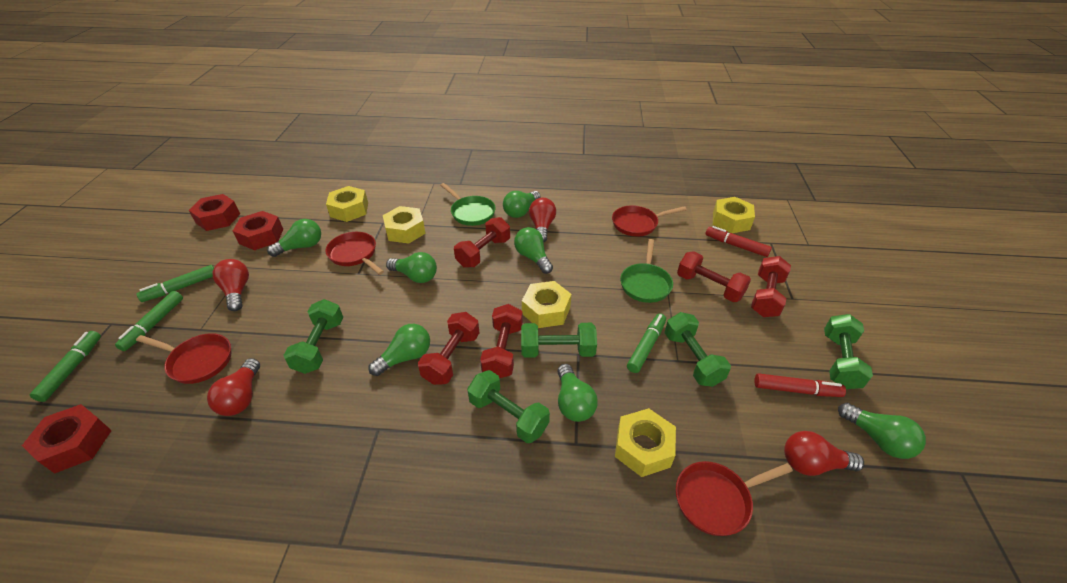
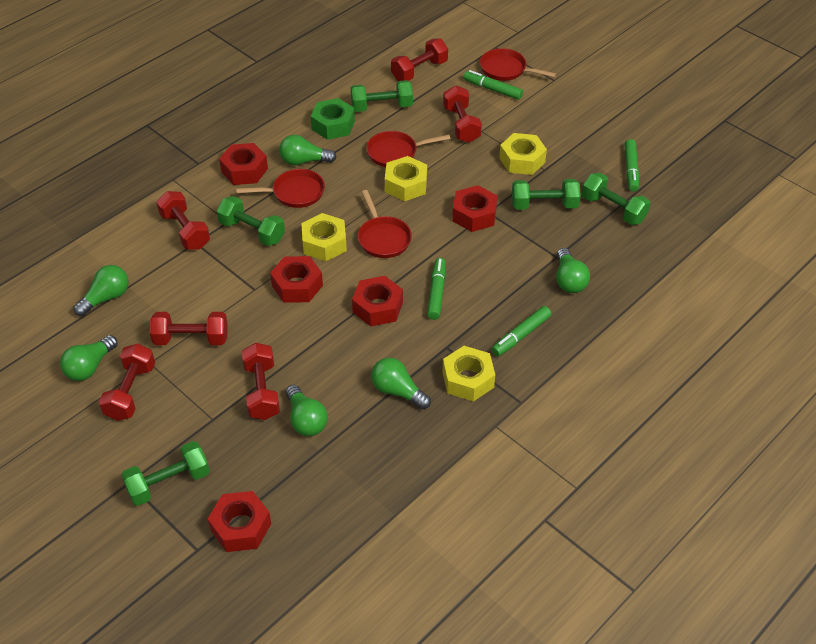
green light bulb: 7 -> 6
green nut: 0 -> 1
green pan: 2 -> 0
red dumbbell: 5 -> 6
red light bulb: 4 -> 0
red marker: 2 -> 0
red nut: 3 -> 5
yellow nut: 5 -> 4

